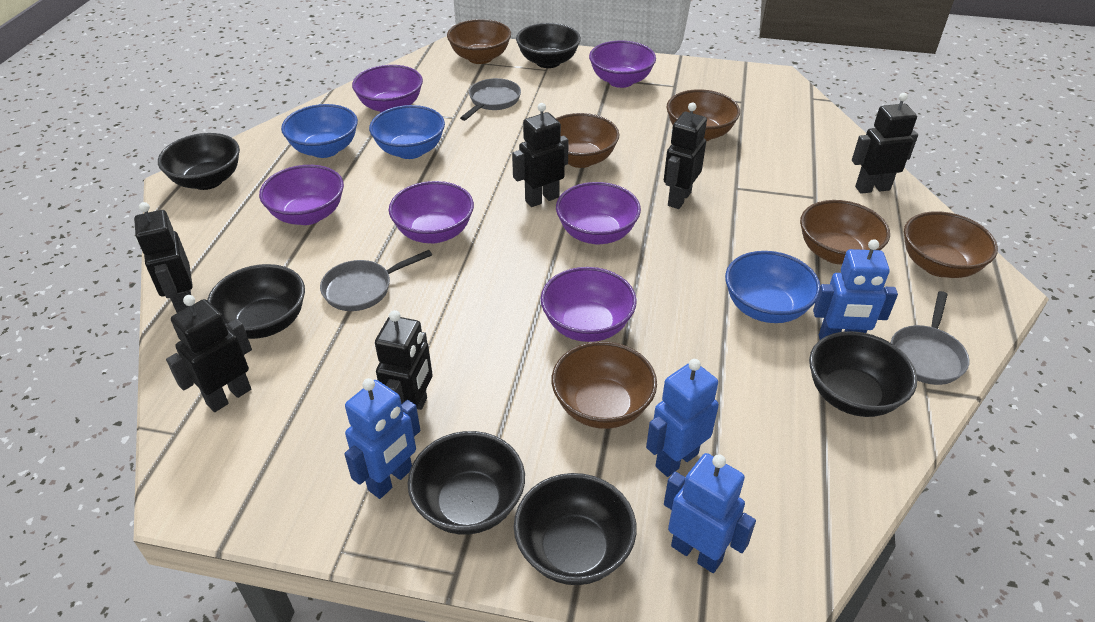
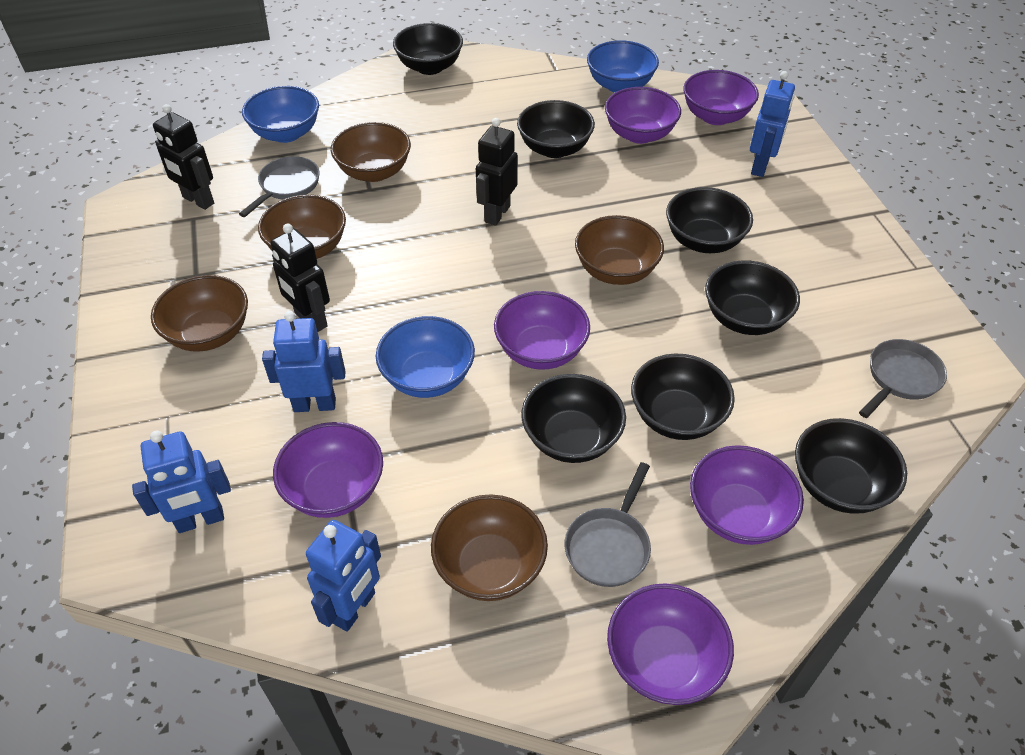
black bowl: 6 -> 7
black robot: 6 -> 3
brown bowl: 6 -> 5

